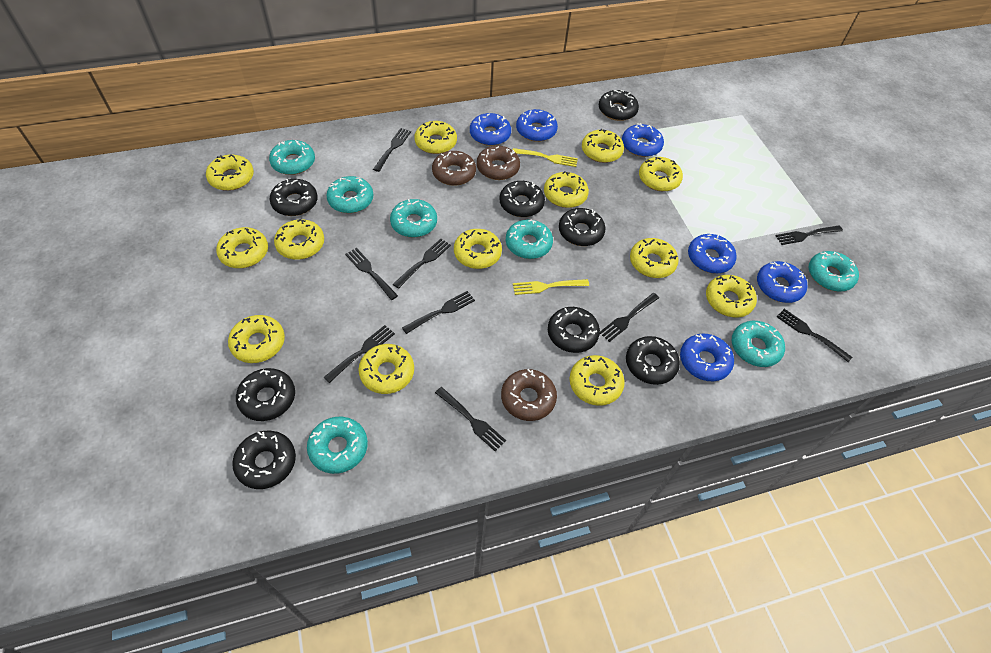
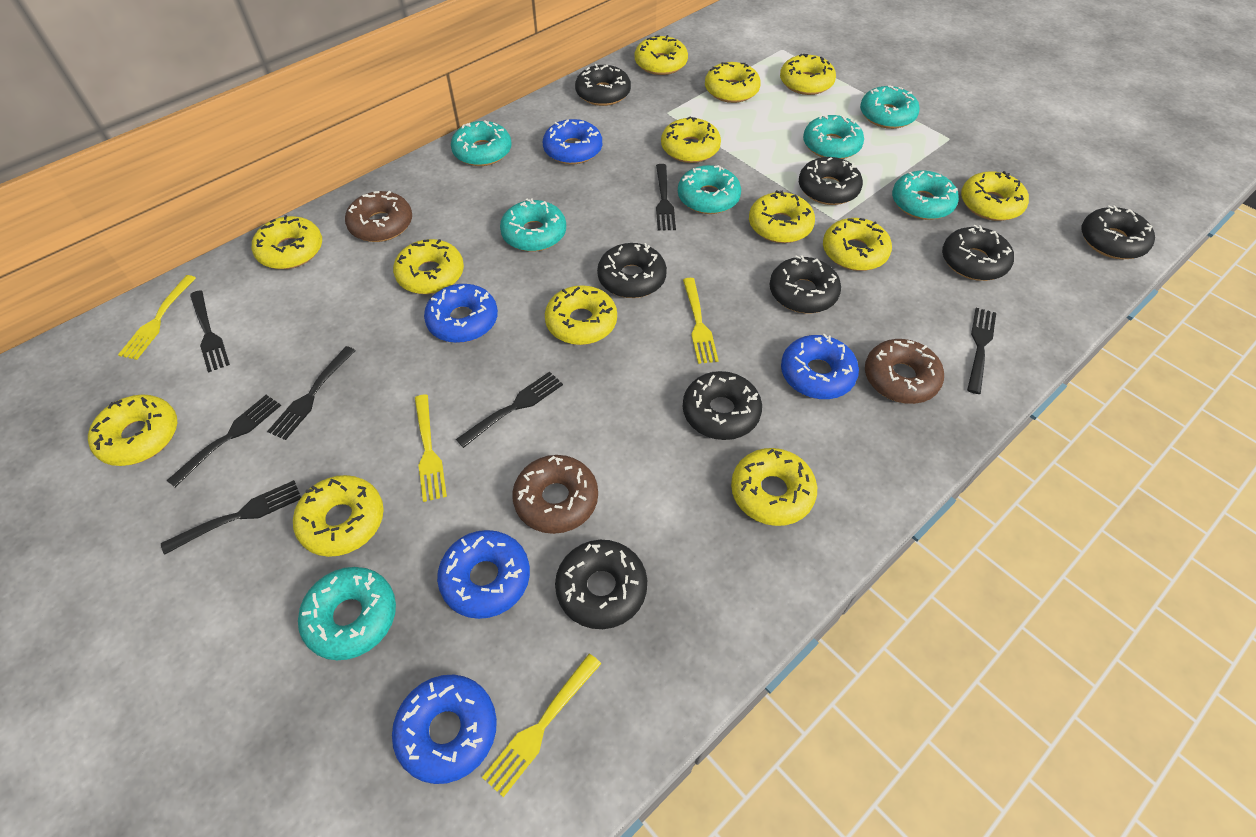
black fork: 9 -> 7
blue donut: 6 -> 5
yellow fork: 2 -> 4

